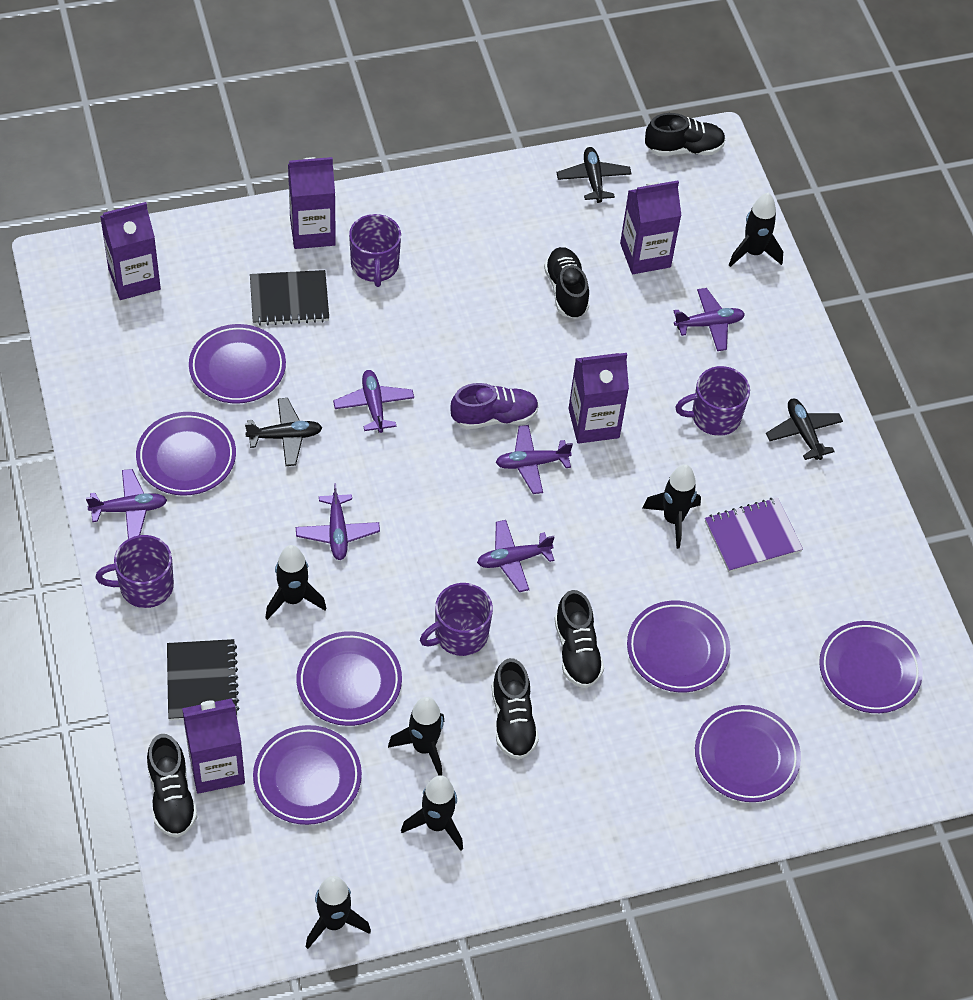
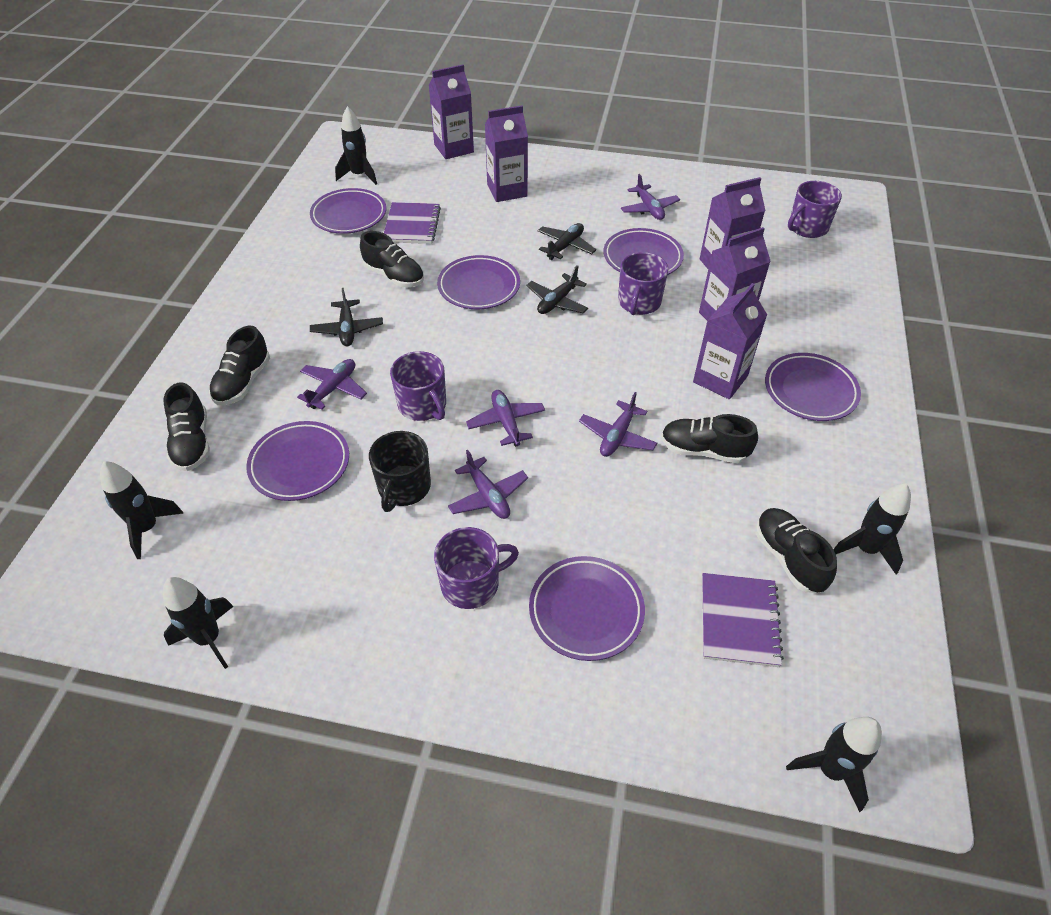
black mug: 0 -> 1
black notebook: 2 -> 0
black rocket: 6 -> 5
purple notebook: 1 -> 2
purple plane: 6 -> 5
purple plate: 7 -> 6
purple shoe: 1 -> 0

